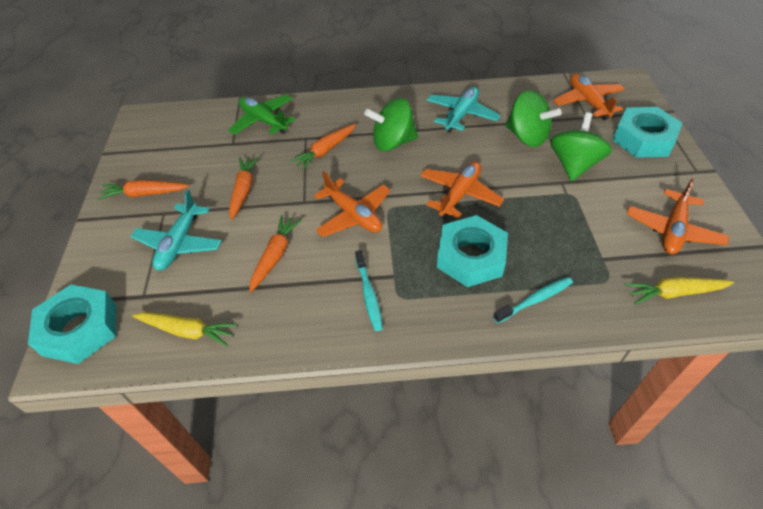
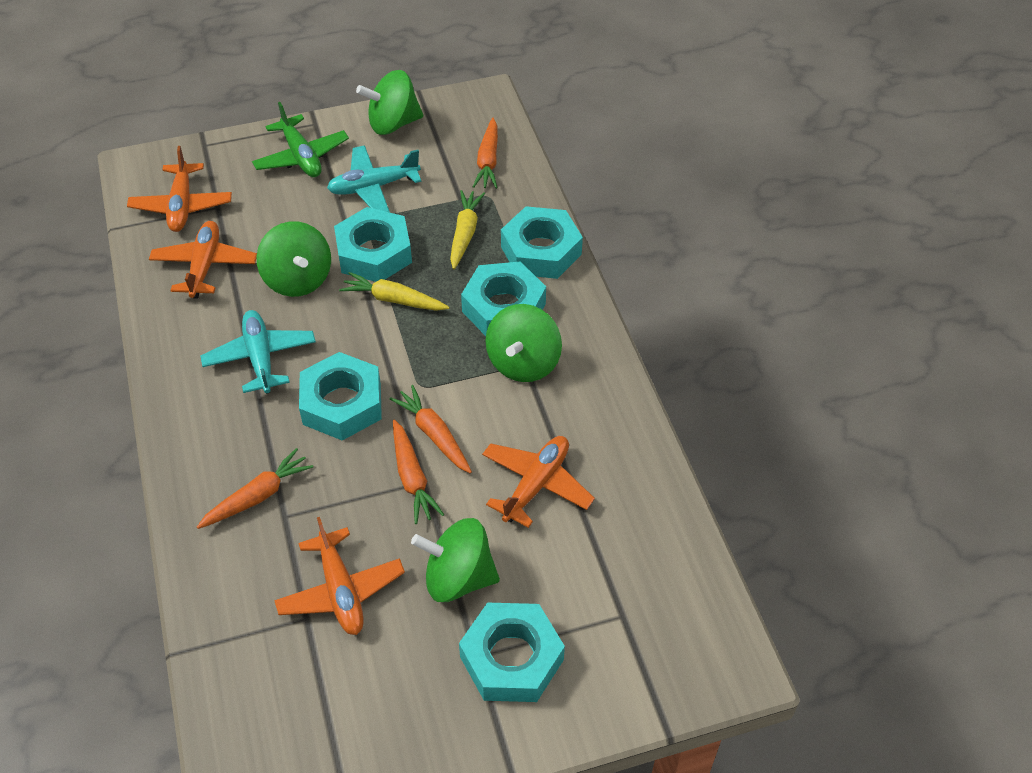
green spinning top: 3 -> 4
turquoise nut: 3 -> 5
turquoise toothbrush: 2 -> 0

